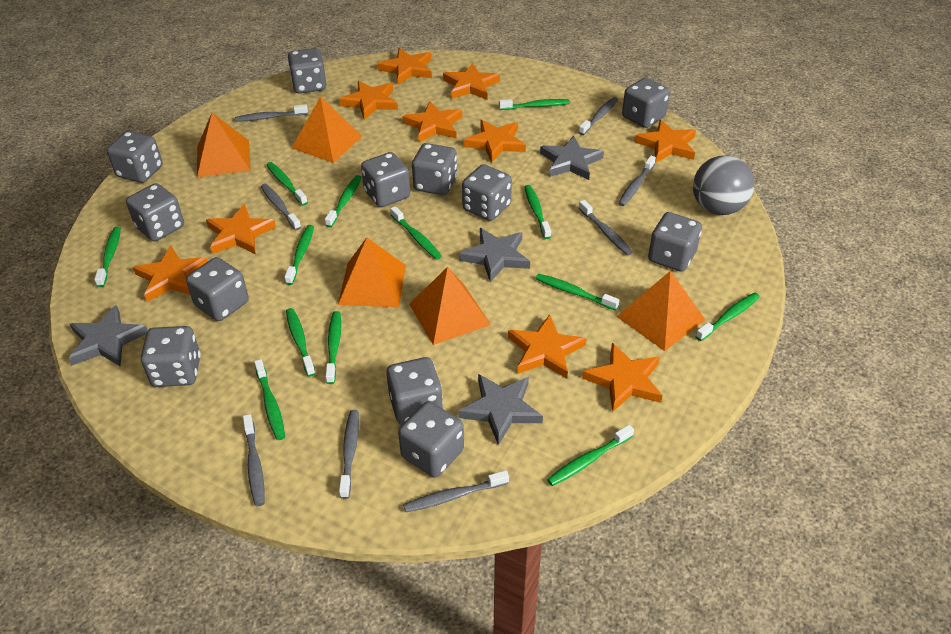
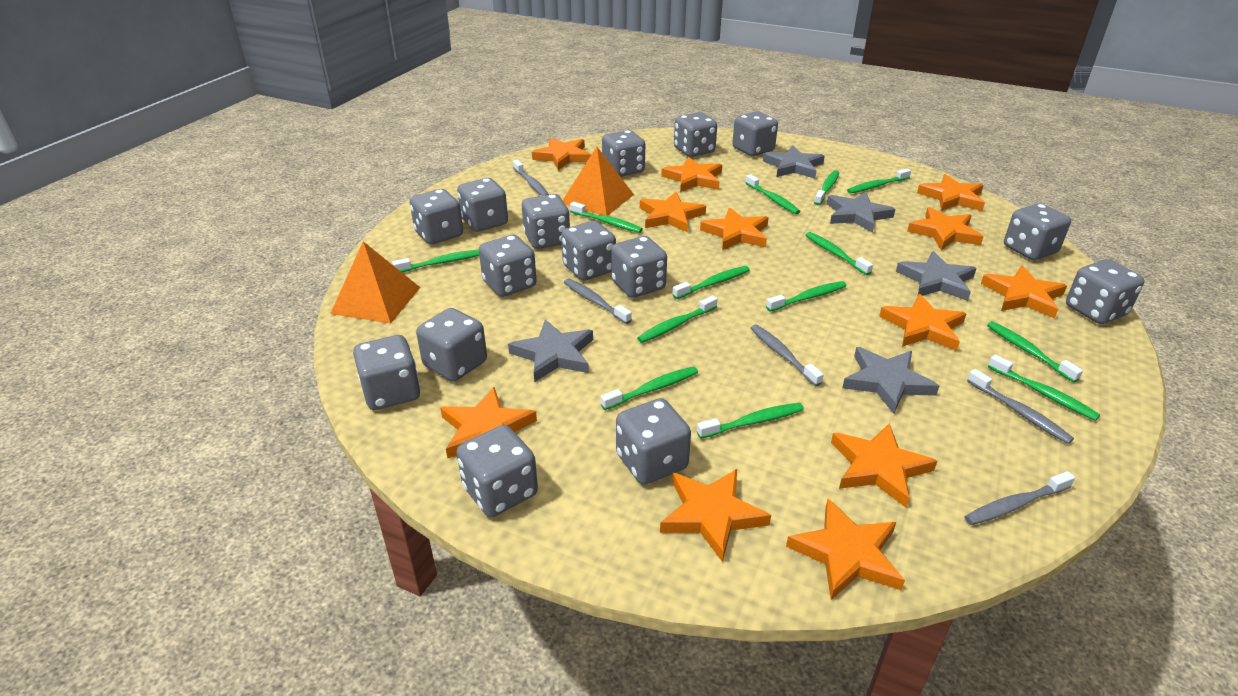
grey ball: 1 -> 0
grey dice: 12 -> 15
grey star: 4 -> 5
grey toothbrush: 8 -> 5
orange pyramid: 5 -> 2
orange star: 10 -> 12

